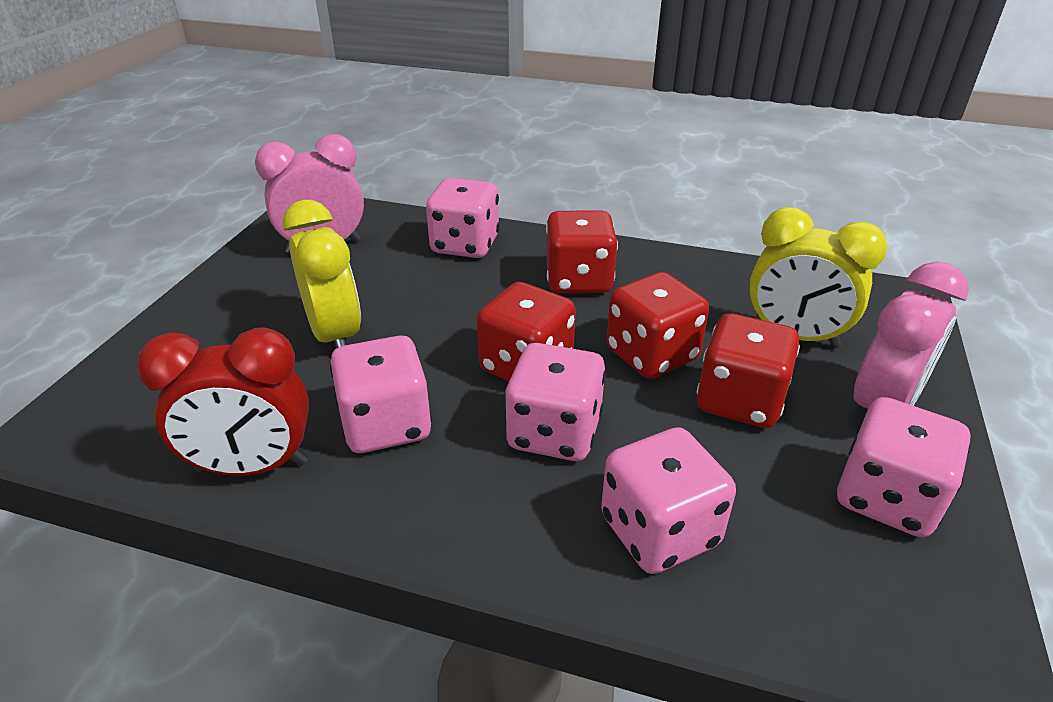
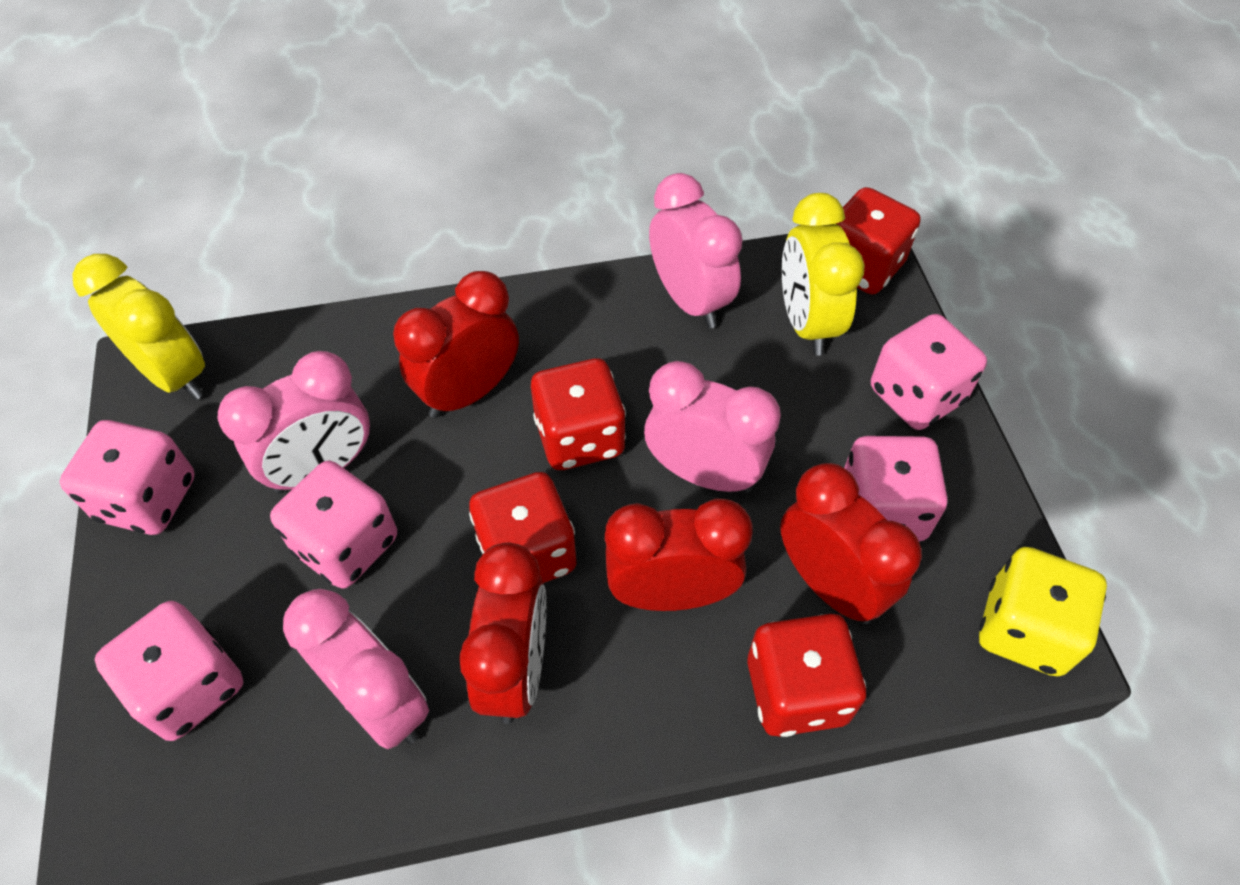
pink clock: 2 -> 4
red clock: 1 -> 4
yellow dice: 0 -> 1

